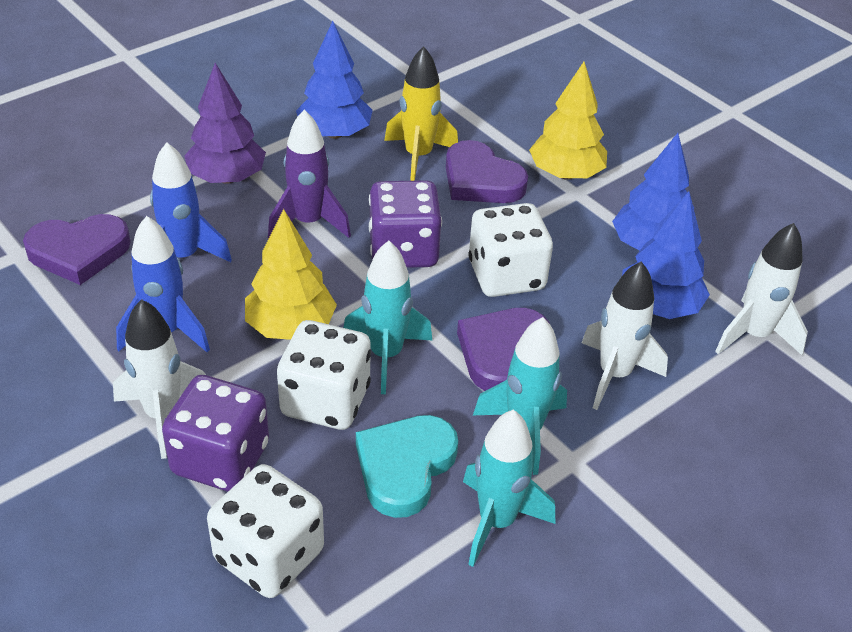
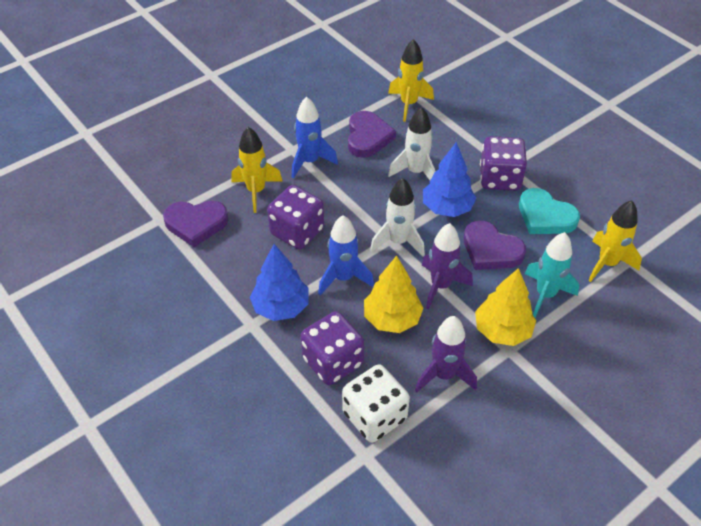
blue tree: 3 -> 2
purple dice: 2 -> 3
purple rocket: 1 -> 2
purple tree: 1 -> 0
turquoise rocket: 3 -> 1
white dice: 3 -> 1
white rocket: 3 -> 2
yellow rocket: 1 -> 3

